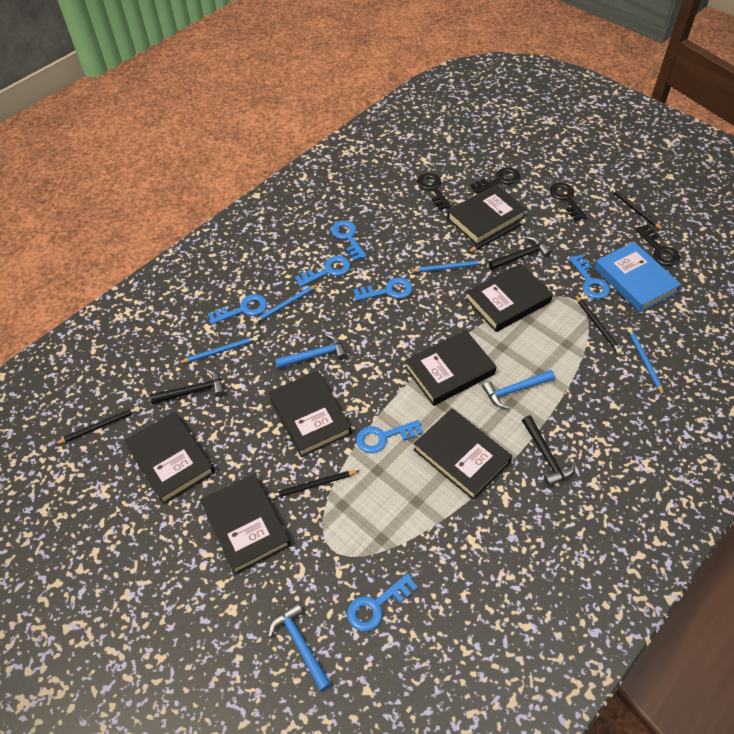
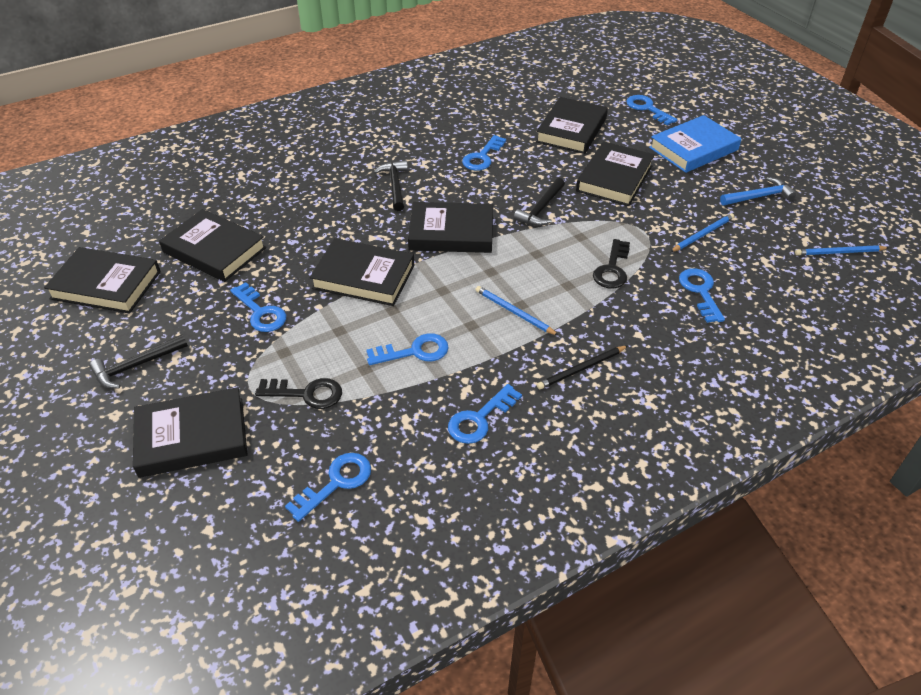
black key: 4 -> 2
black pencil: 5 -> 1
blue hammer: 3 -> 1
blue pencil: 4 -> 3

